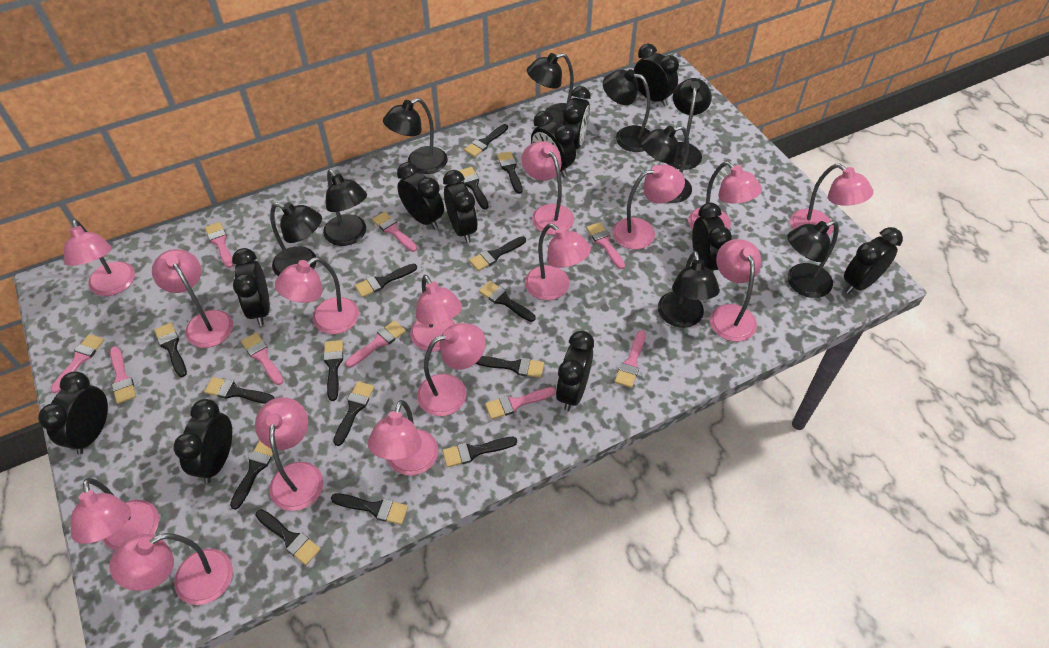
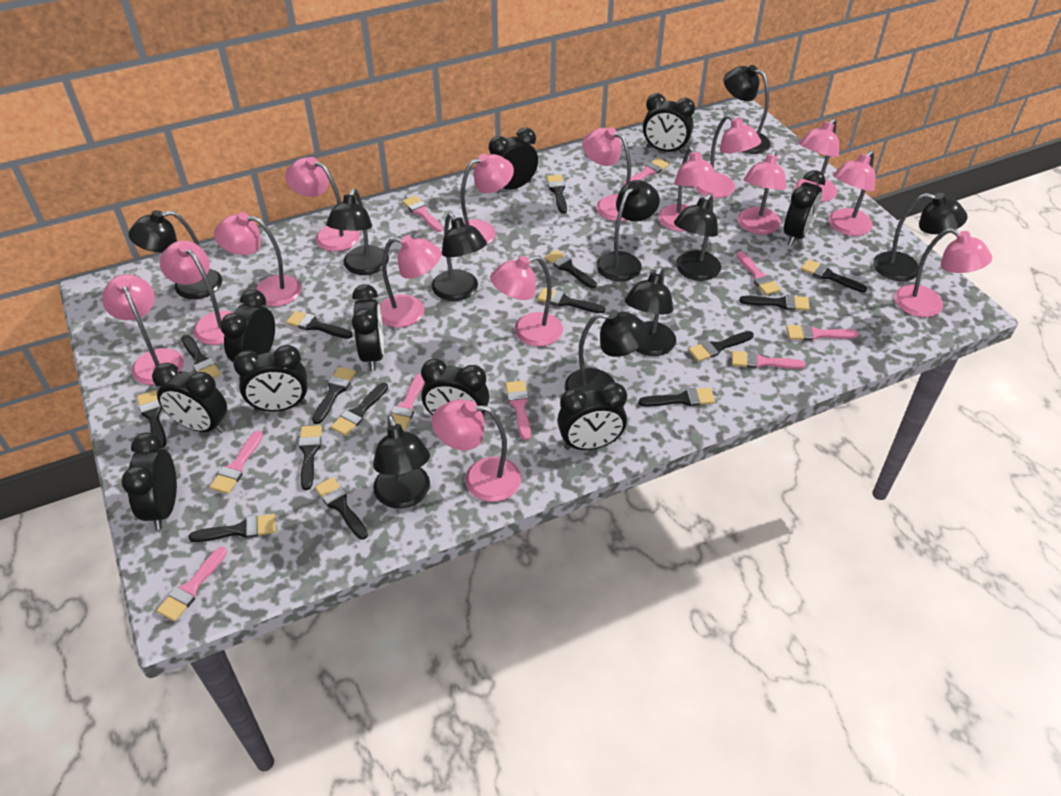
black clock: 11 -> 10
black lamp: 9 -> 10

